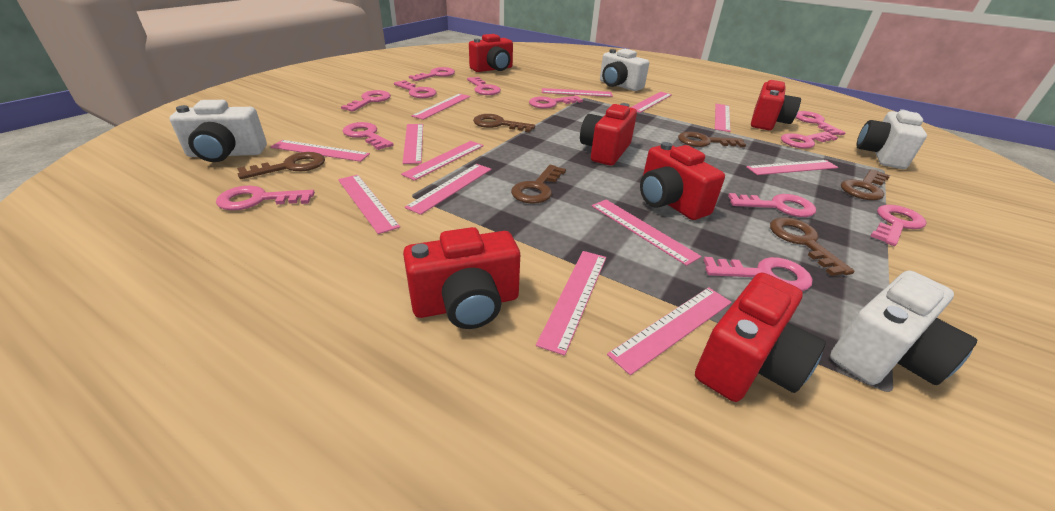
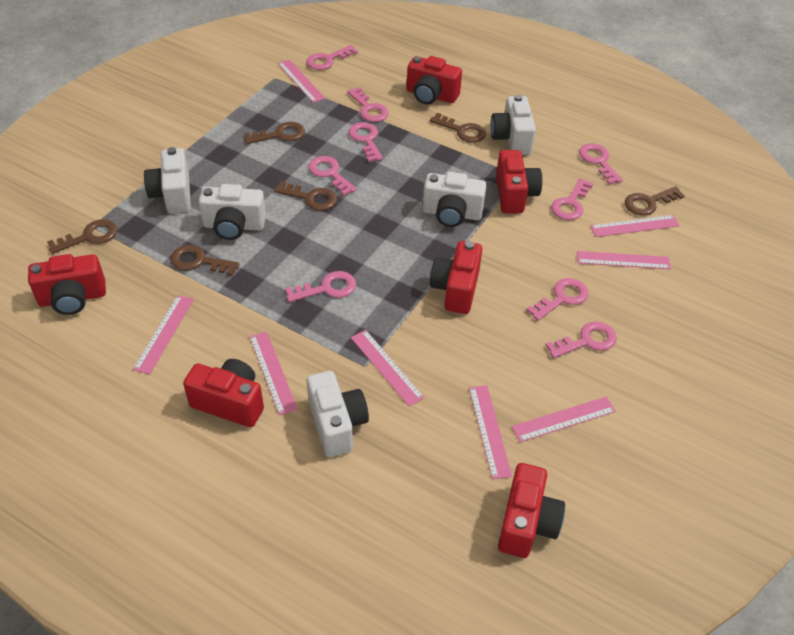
pink key: 12 -> 9
pink ruler: 13 -> 8
white camera: 4 -> 5

